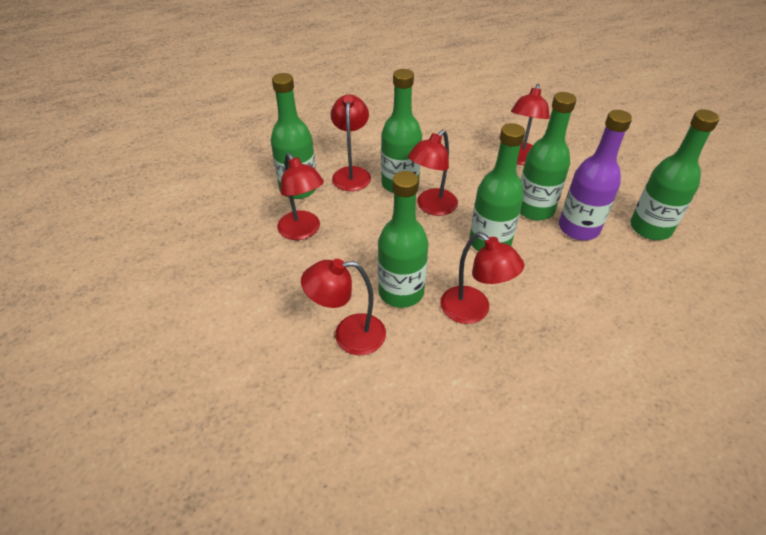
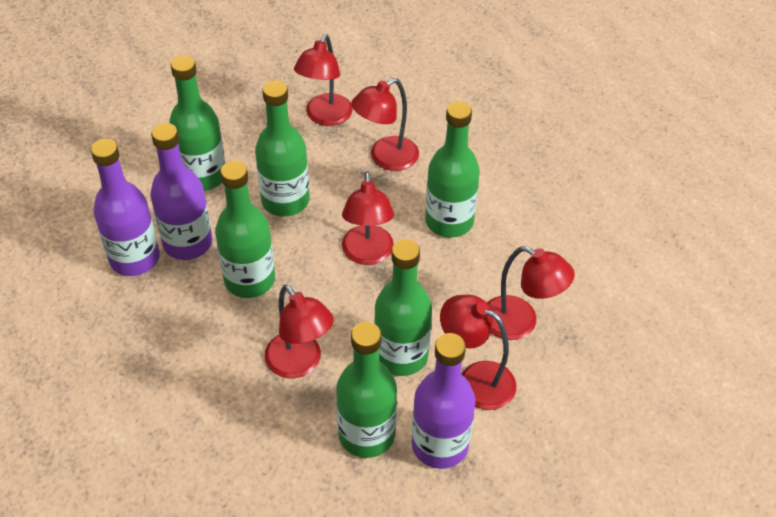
purple bottle: 1 -> 3

